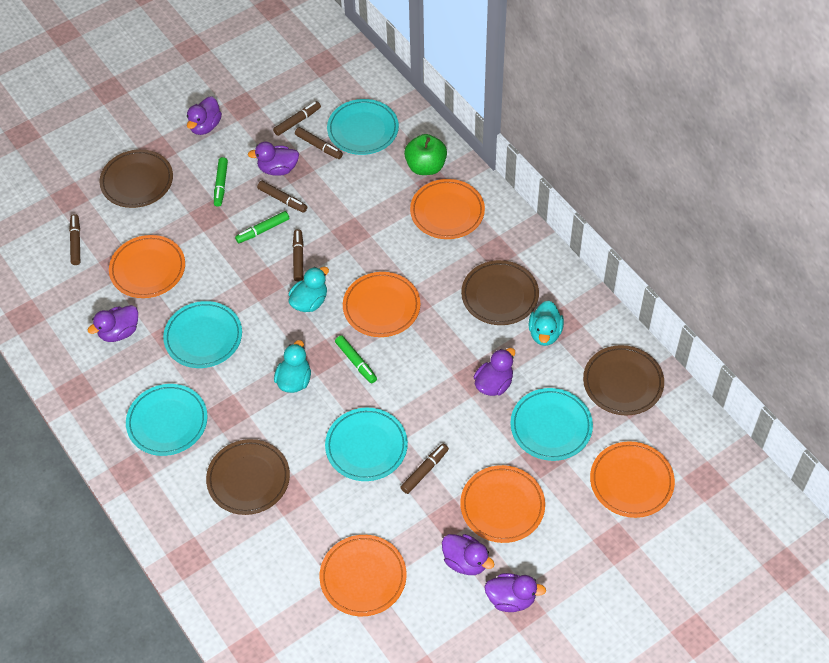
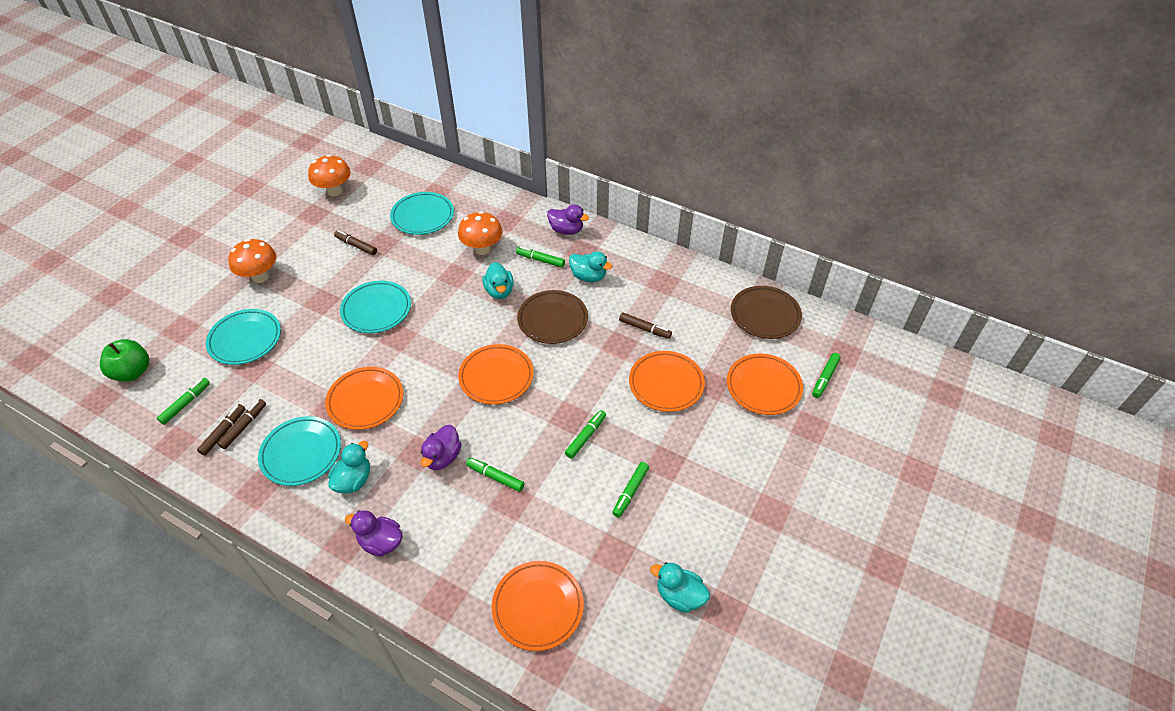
brown marker: 6 -> 4
brown plate: 4 -> 2
green marker: 3 -> 6
orange mushroom: 0 -> 3
orange plate: 6 -> 5
purple duck: 6 -> 3
turquoise duck: 3 -> 4
turquoise plate: 5 -> 4

